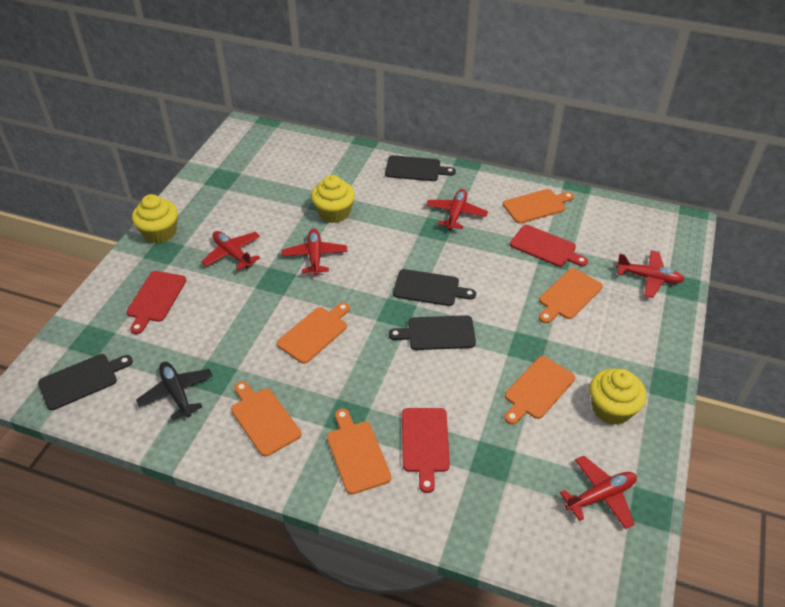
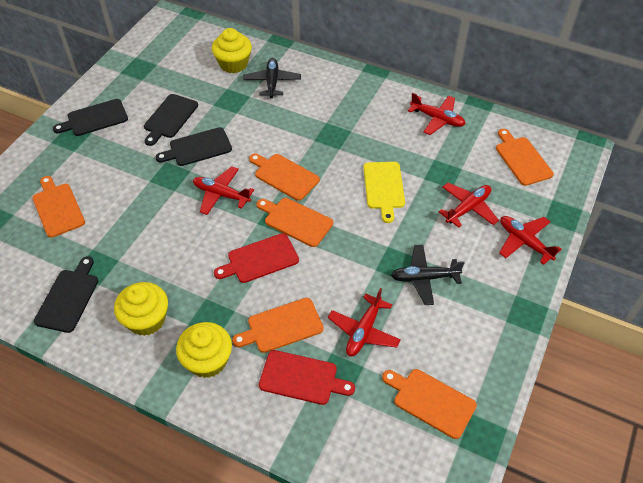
black plane: 1 -> 2
red cutting board: 3 -> 2
yellow cutting board: 0 -> 1

